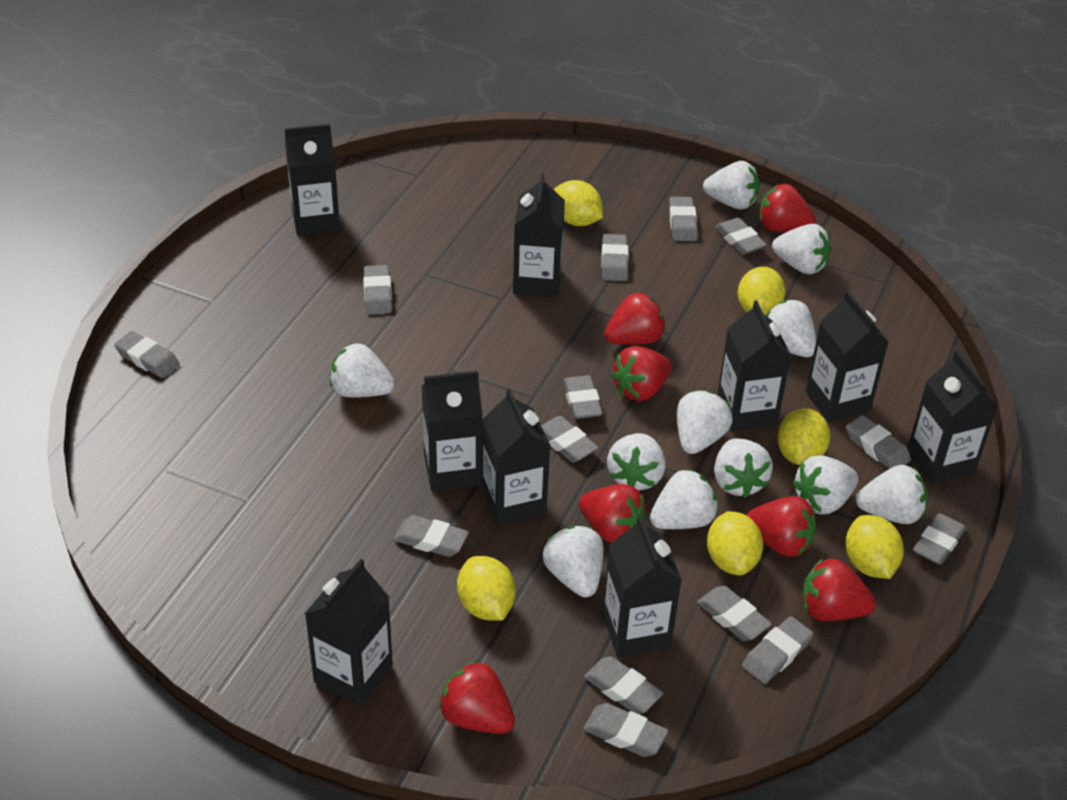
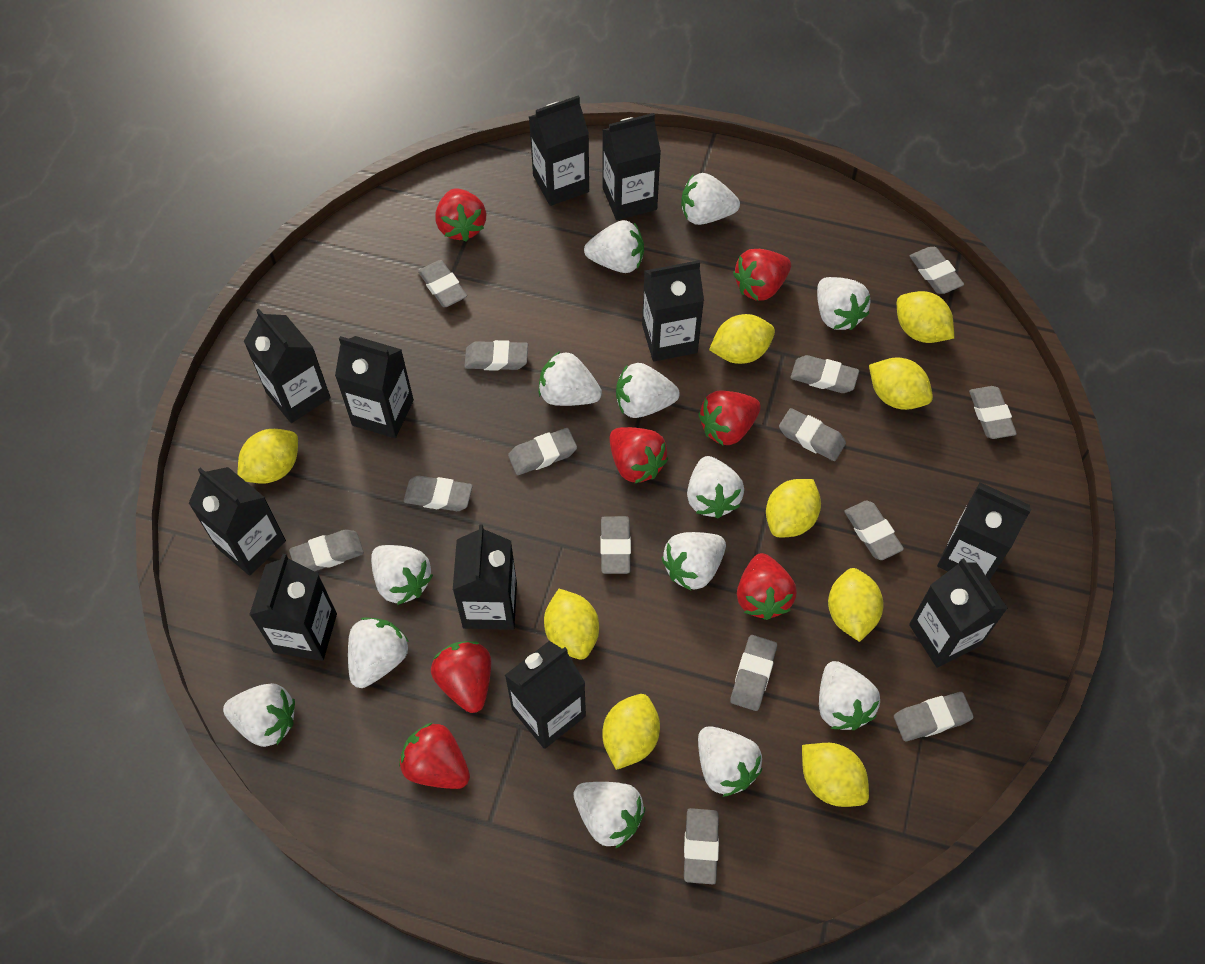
black carton: 9 -> 11
white strawberry: 11 -> 13
yellow lemon: 6 -> 9

